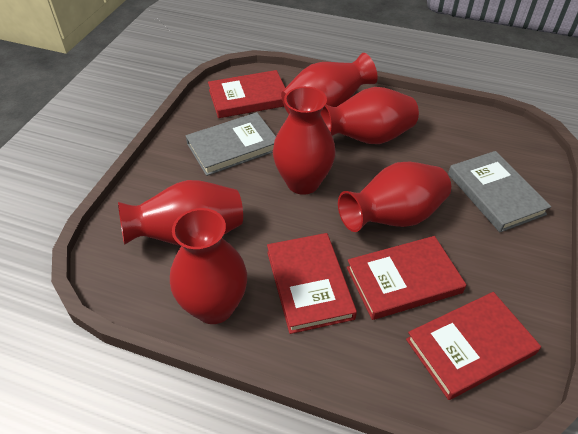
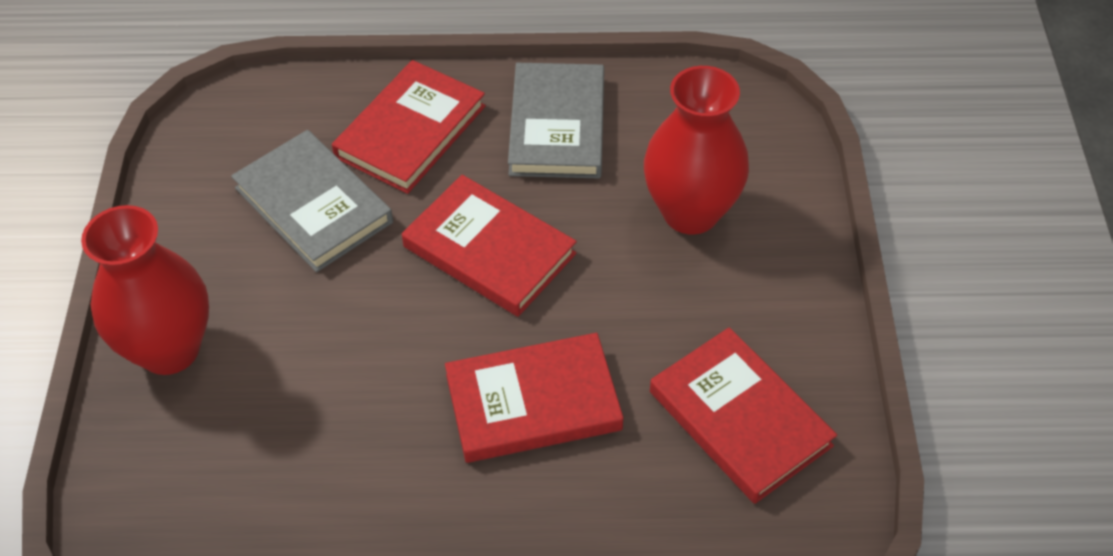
red vase: 6 -> 2

